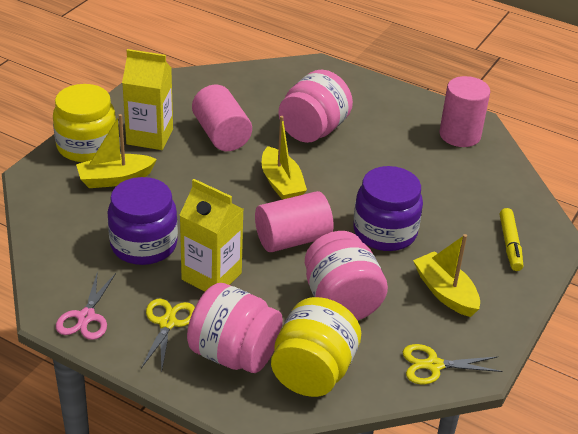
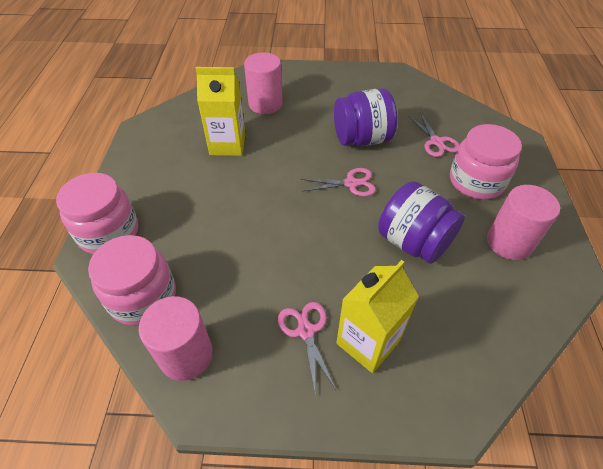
pink scissors: 1 -> 3
yellow boat: 3 -> 0
yellow jar: 2 -> 0
yellow marker: 1 -> 0
yellow scissors: 2 -> 0

